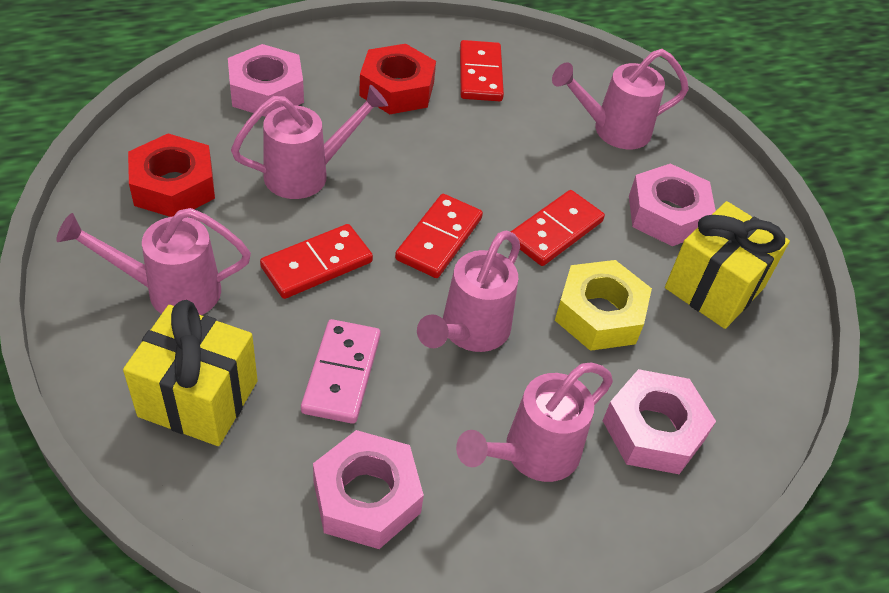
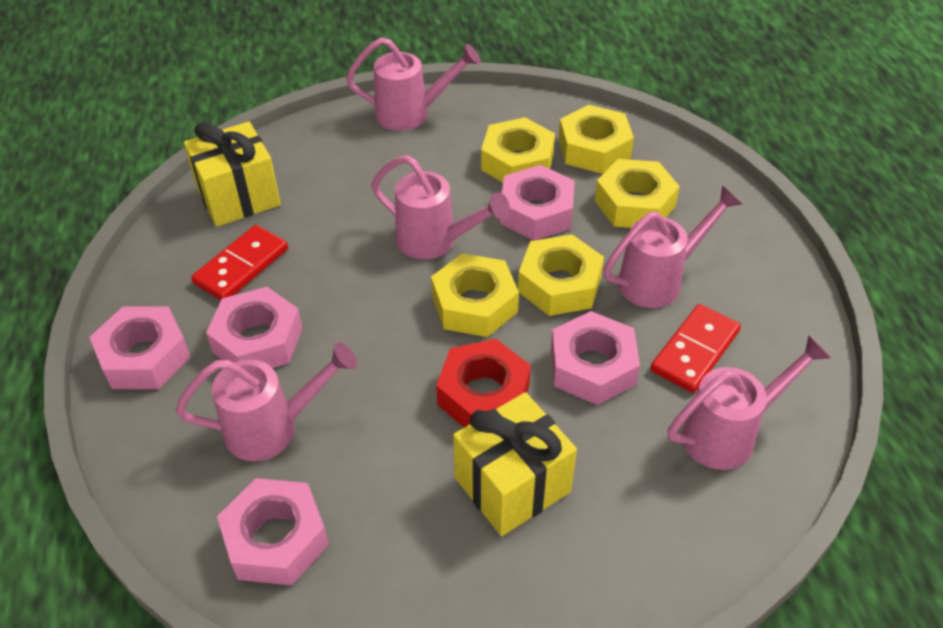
pink domino: 1 -> 0
pink nut: 4 -> 5
red domino: 4 -> 2
red nut: 2 -> 1
yellow nut: 1 -> 5

